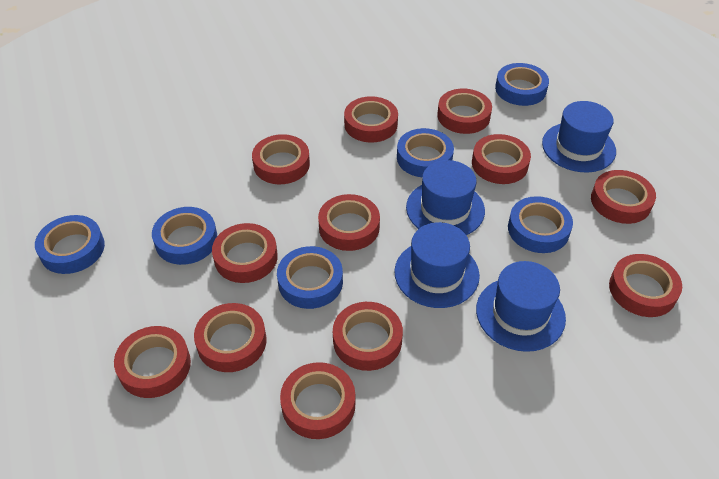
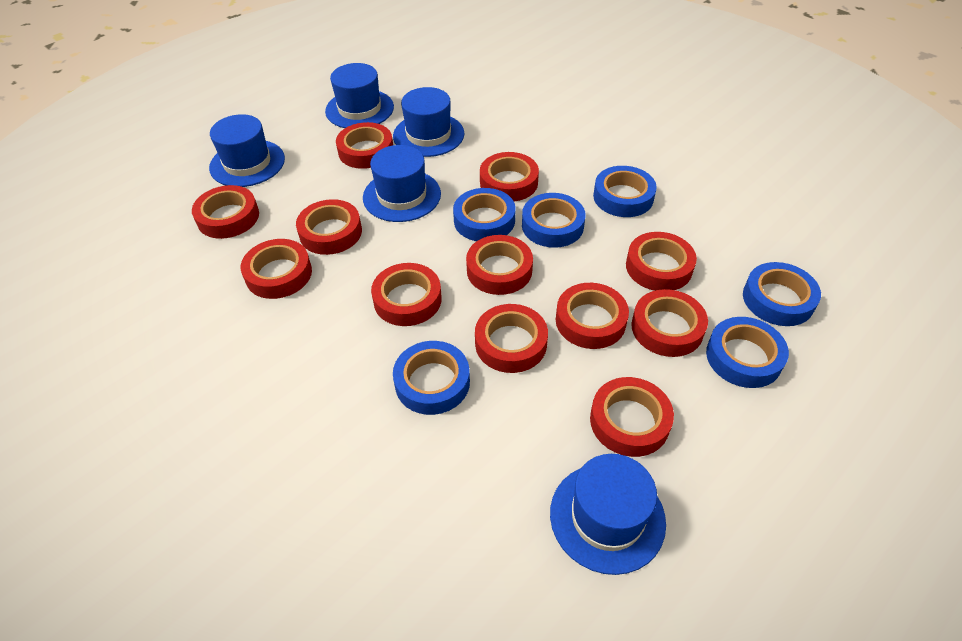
blue hat: 4 -> 5

